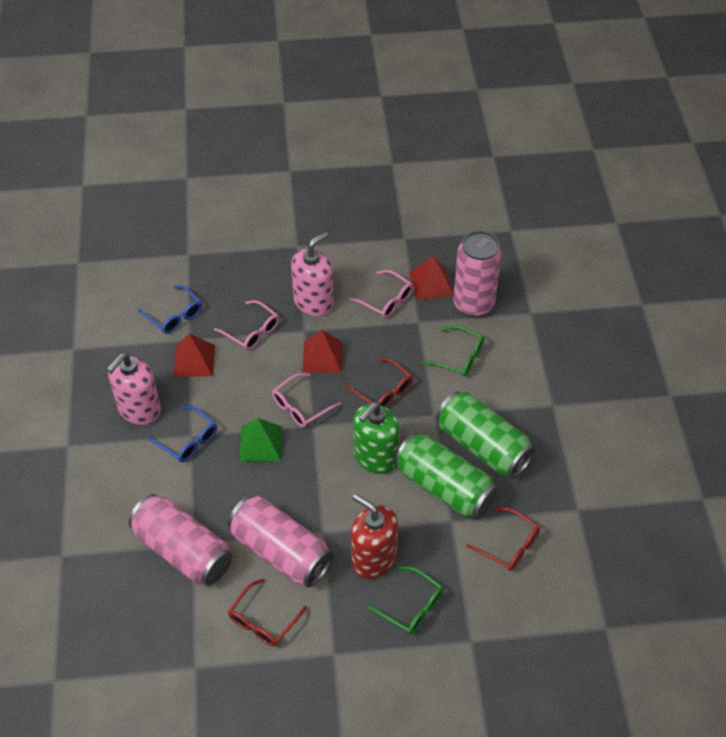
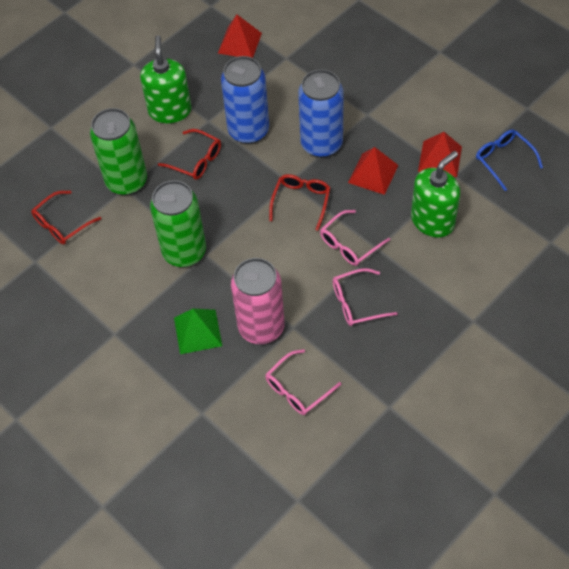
blue can: 0 -> 2
blue glasses: 2 -> 1
green glasses: 2 -> 0
green soap dispenser: 1 -> 2
pink can: 3 -> 1
pink soap dispenser: 2 -> 0
red soap dispenser: 1 -> 0

